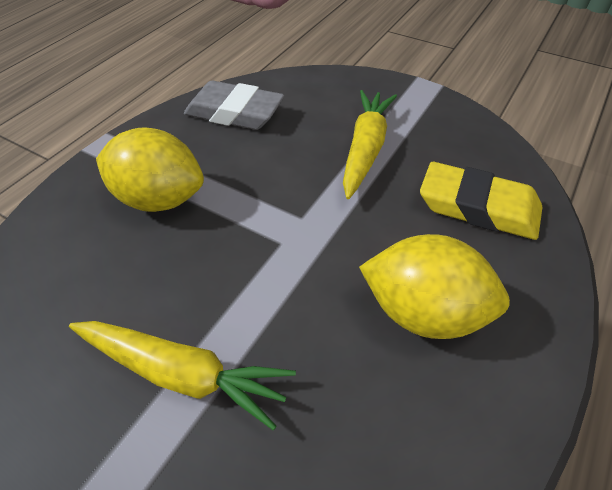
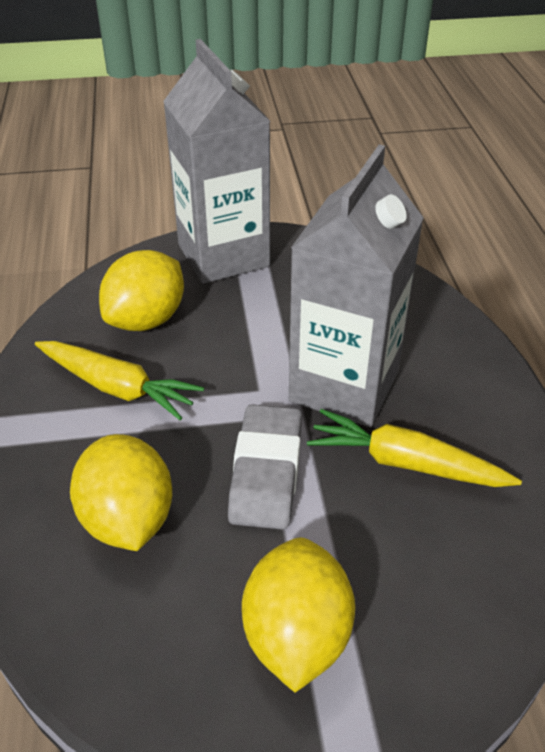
grey carton: 0 -> 2
yellow eraser: 1 -> 0
yellow lemon: 2 -> 3

